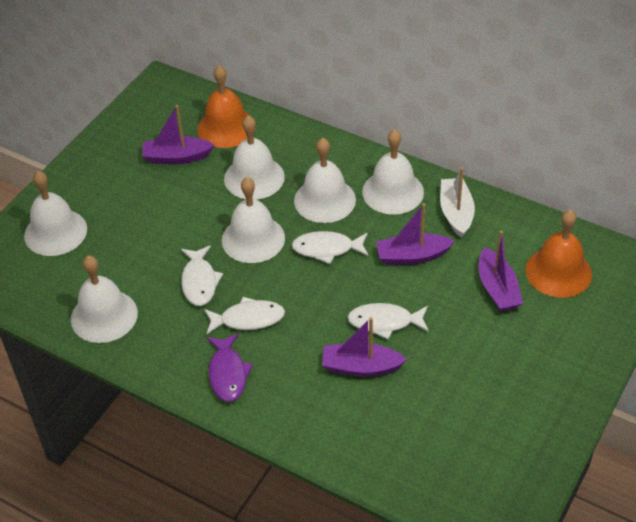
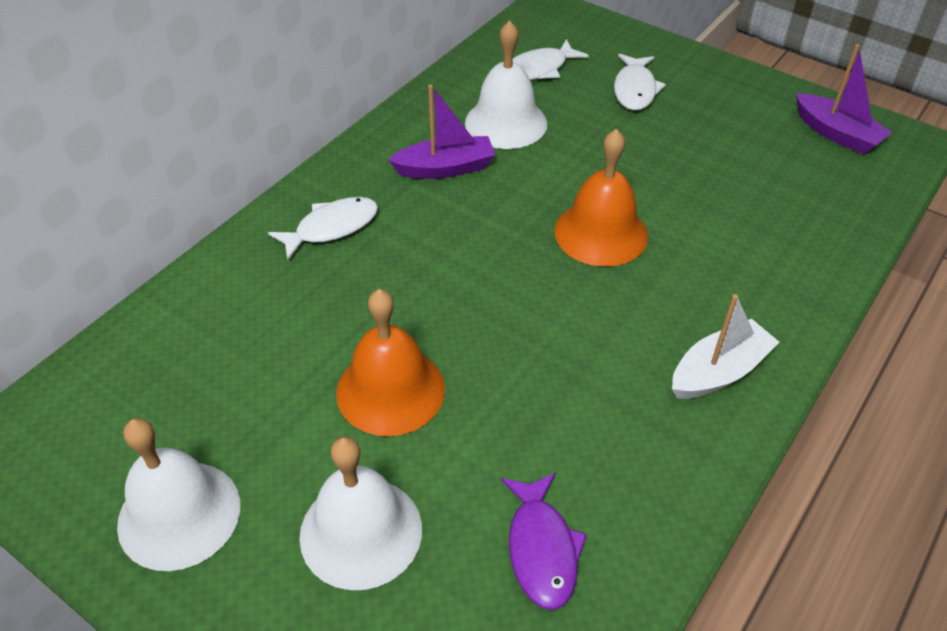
purple boat: 4 -> 2
white bell: 6 -> 3
white fish: 4 -> 3

